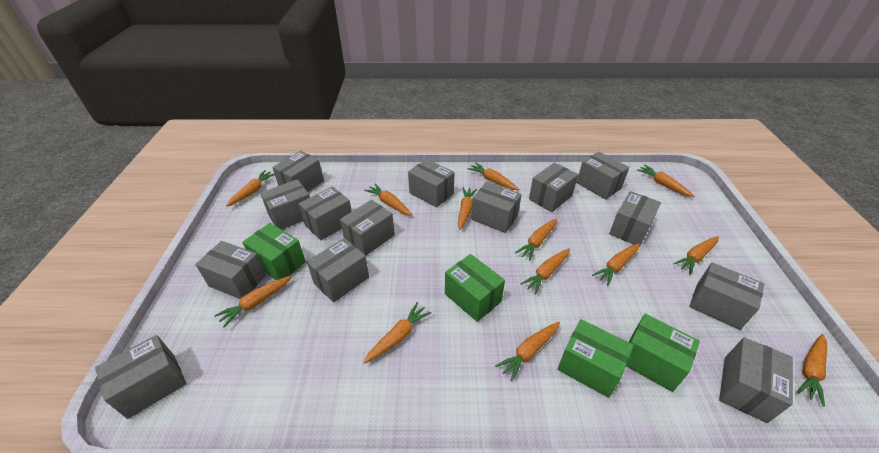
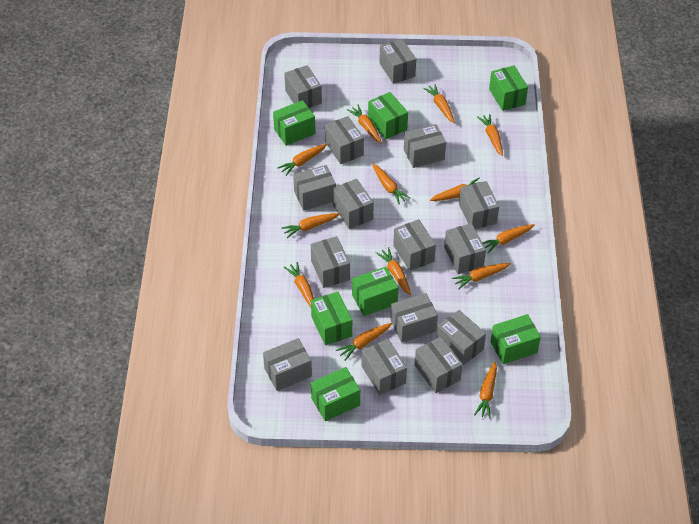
green box: 4 -> 7
grey box: 14 -> 15

